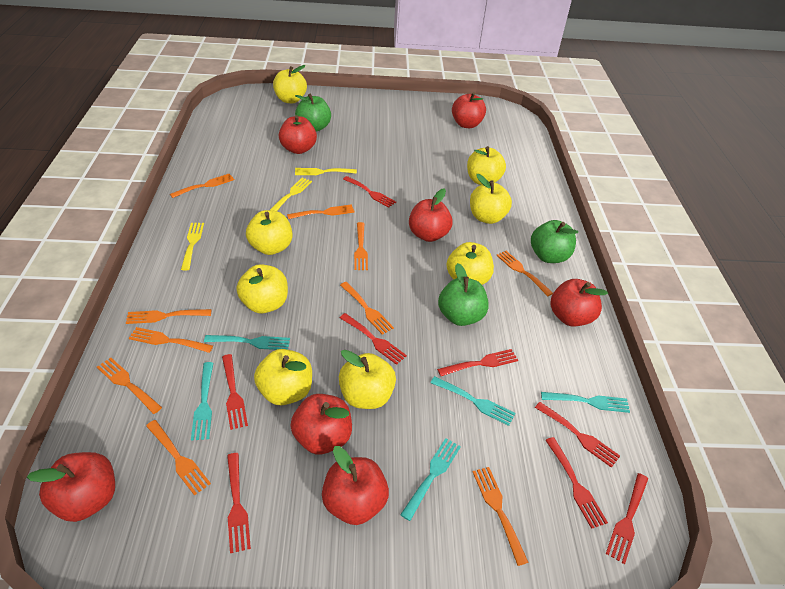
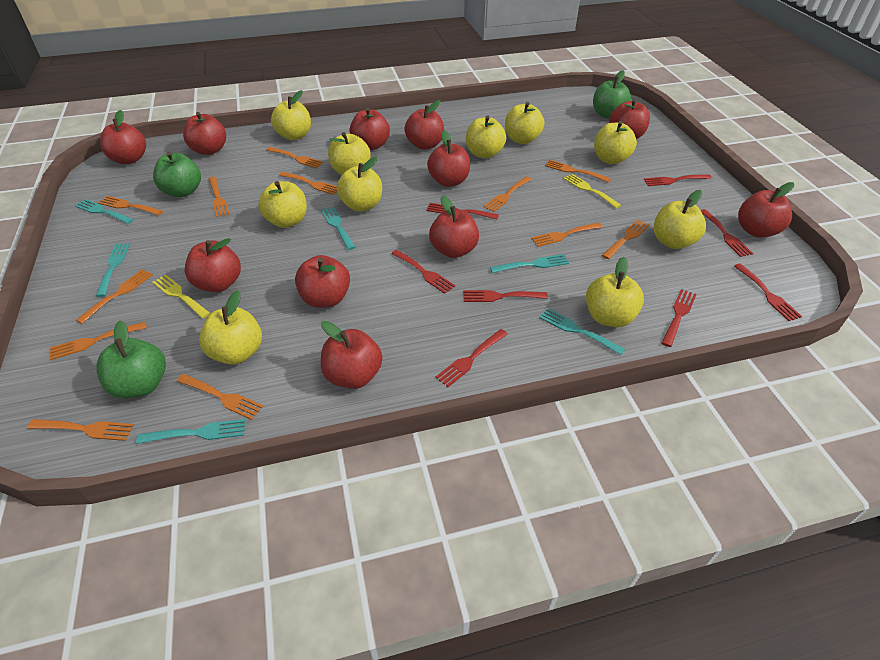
orange fork: 10 -> 12
red apple: 7 -> 11
turquoise fork: 5 -> 6
yellow apple: 8 -> 10
yellow fork: 3 -> 2

